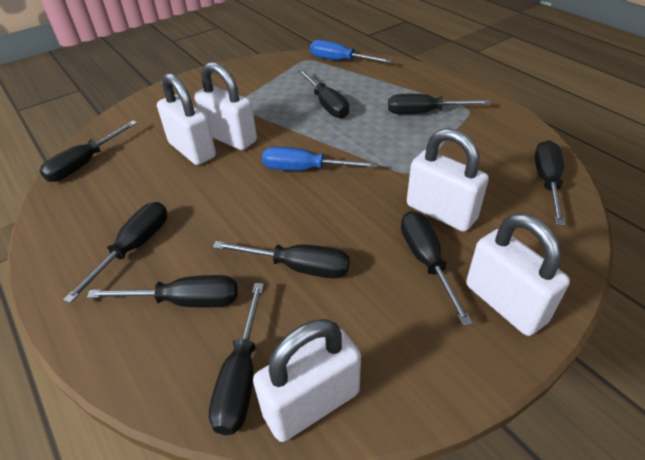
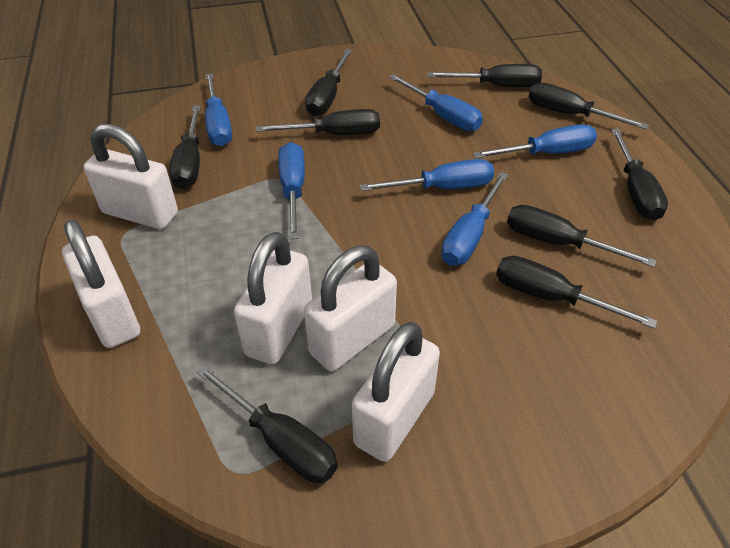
blue screwdriver: 2 -> 6

